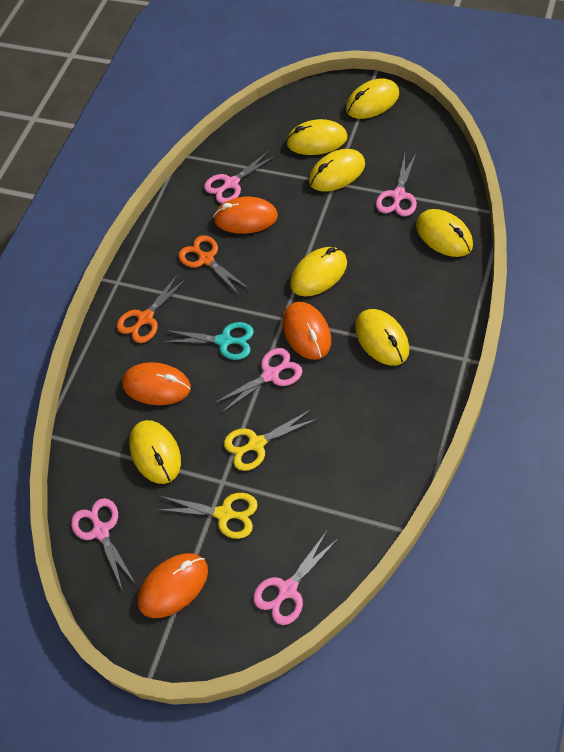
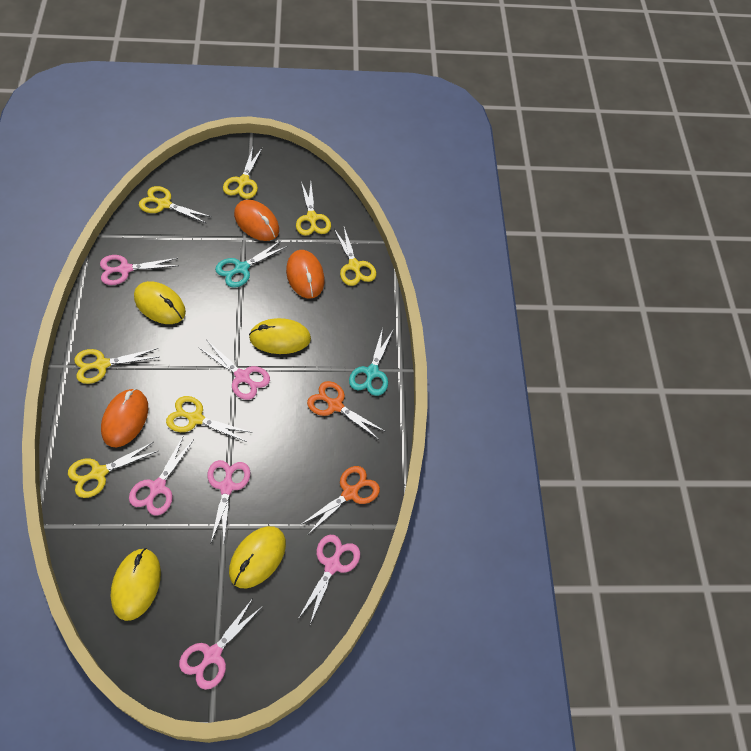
orange mouse: 4 -> 3
pink scissors: 5 -> 6
turquoise scissors: 1 -> 2
yellow mouse: 7 -> 4
yellow scissors: 2 -> 7

